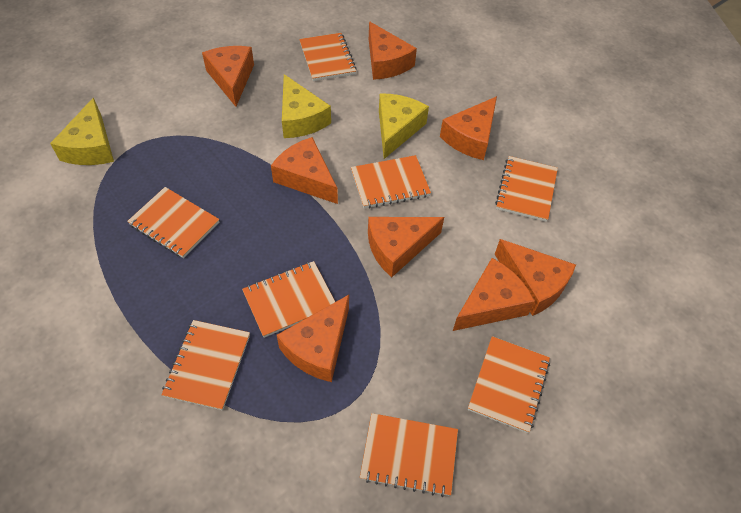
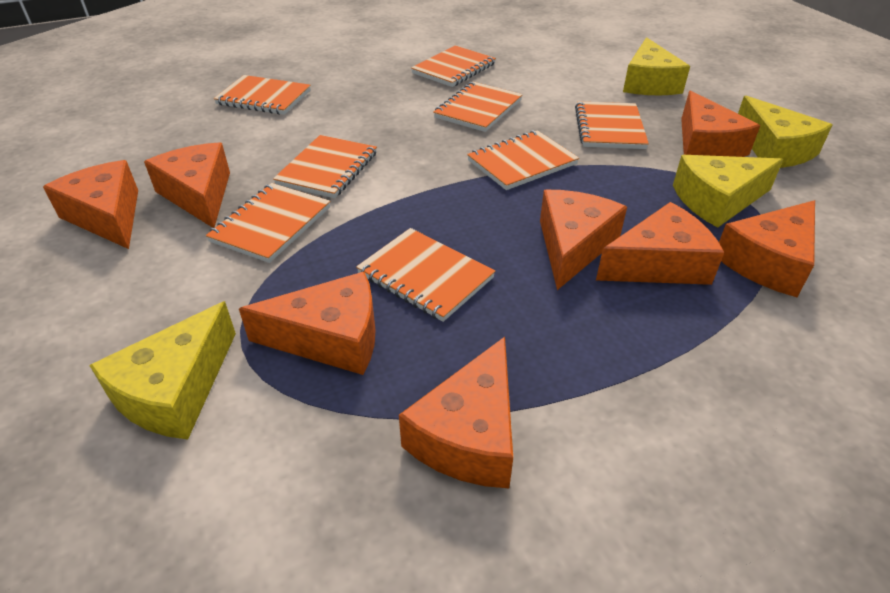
yellow cheese: 3 -> 4

